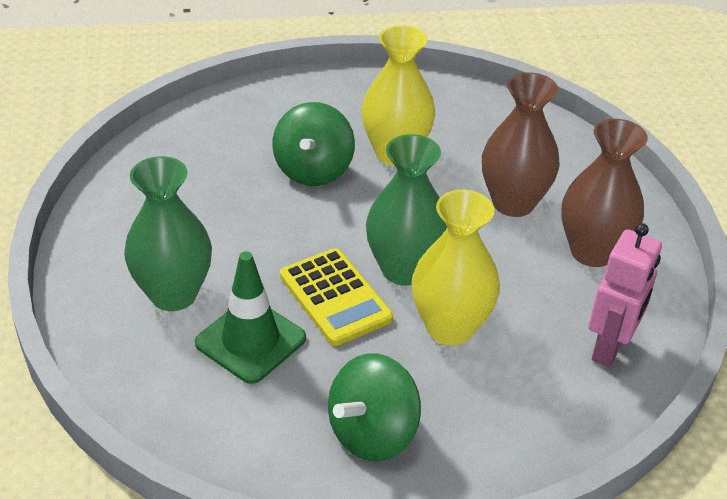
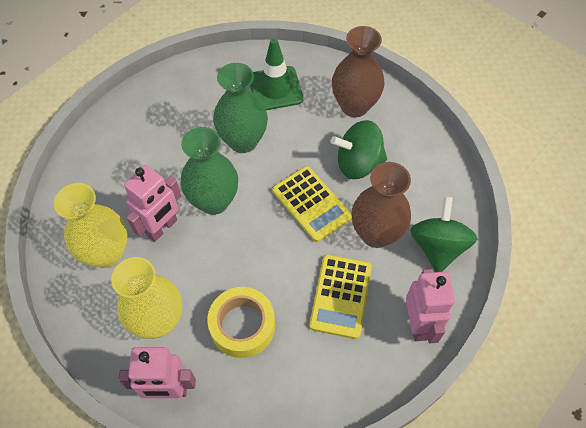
pink robot: 1 -> 3
yellow calculator: 1 -> 2
yellow tape: 0 -> 1

